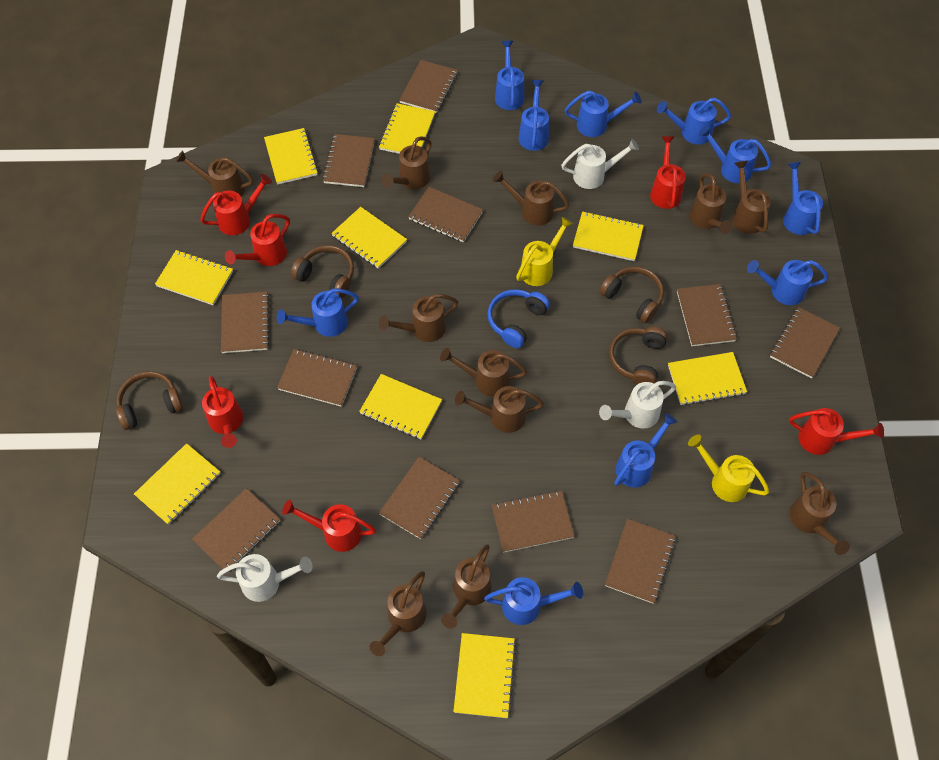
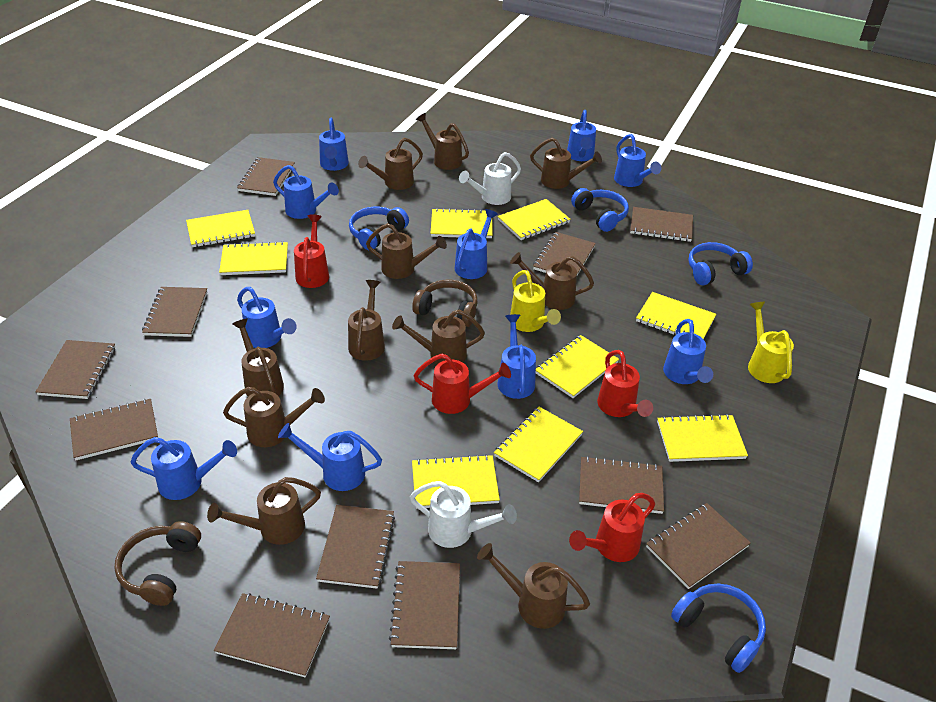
blue headphones: 1 -> 4
brown headphones: 4 -> 2
red watering can: 6 -> 4
white watering can: 3 -> 2

